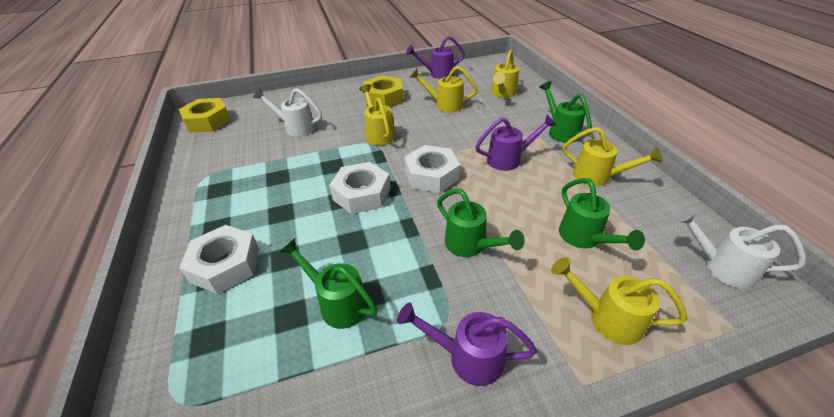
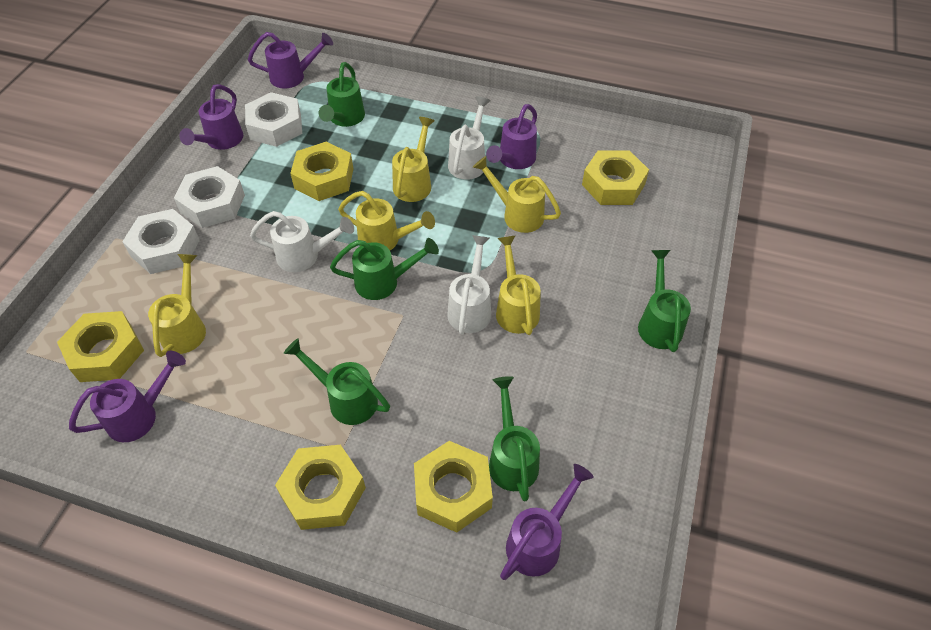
green watering can: 4 -> 5
purple watering can: 3 -> 5
white watering can: 2 -> 3
yellow nut: 2 -> 5

